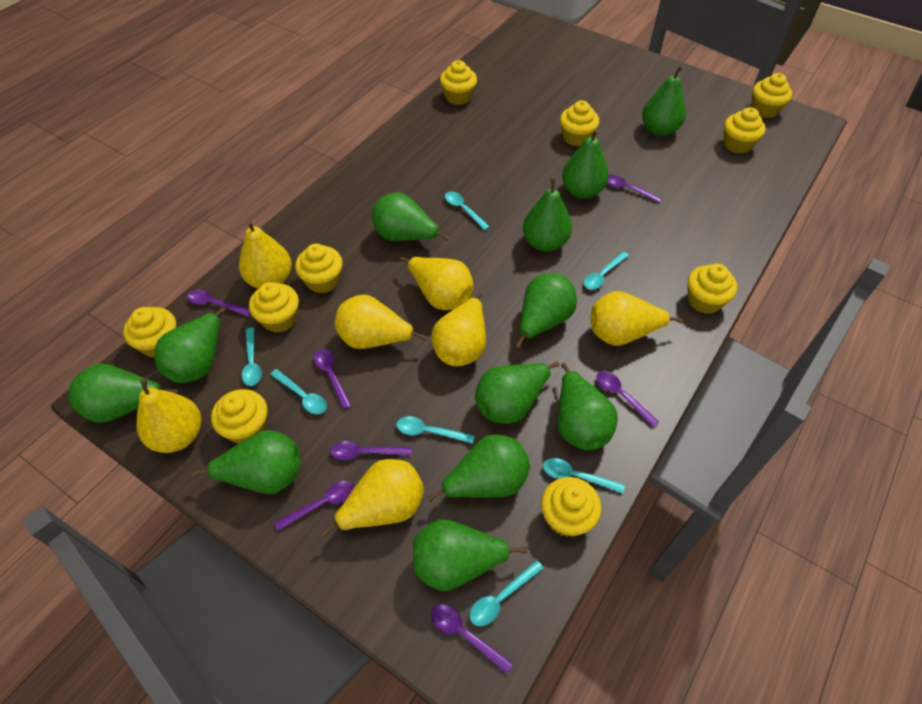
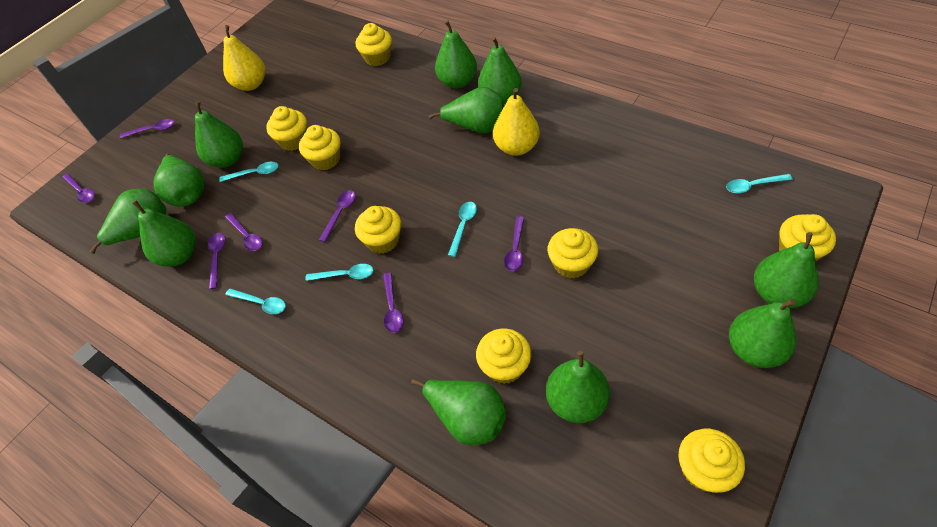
green pear: 12 -> 11
turquoise spoon: 7 -> 5
yellow cupcake: 10 -> 8
yellow pear: 7 -> 2

